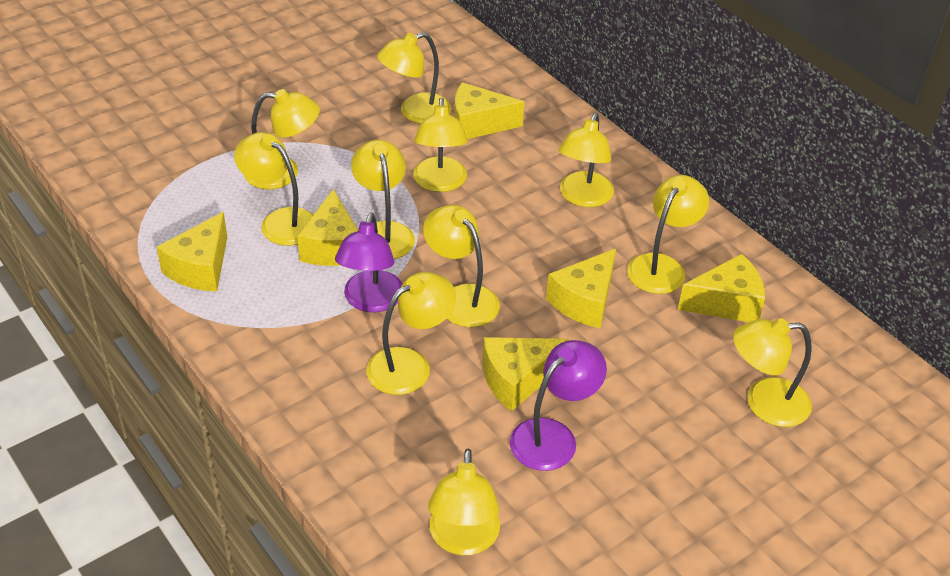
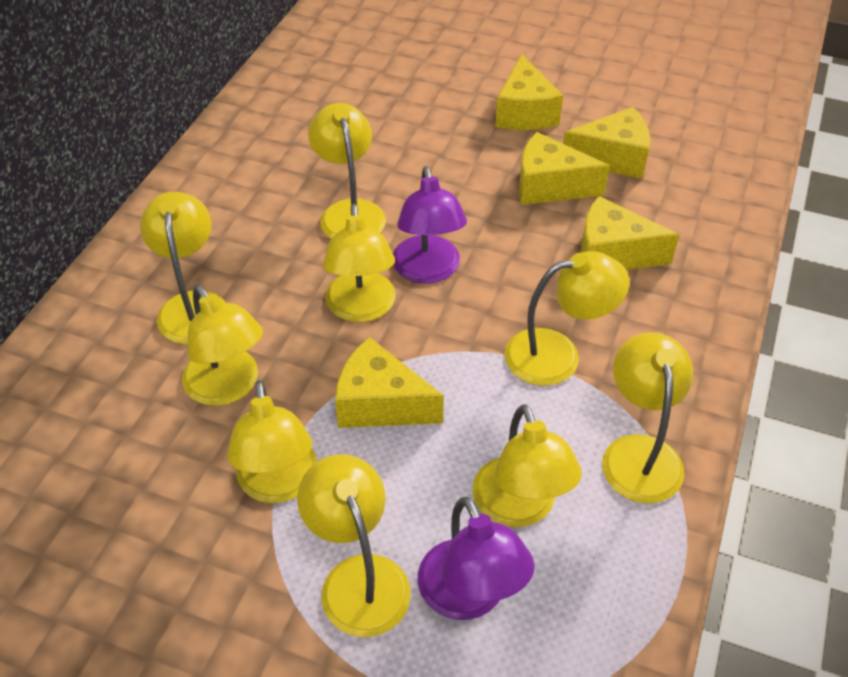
yellow cheese: 6 -> 5
yellow lamp: 11 -> 9

